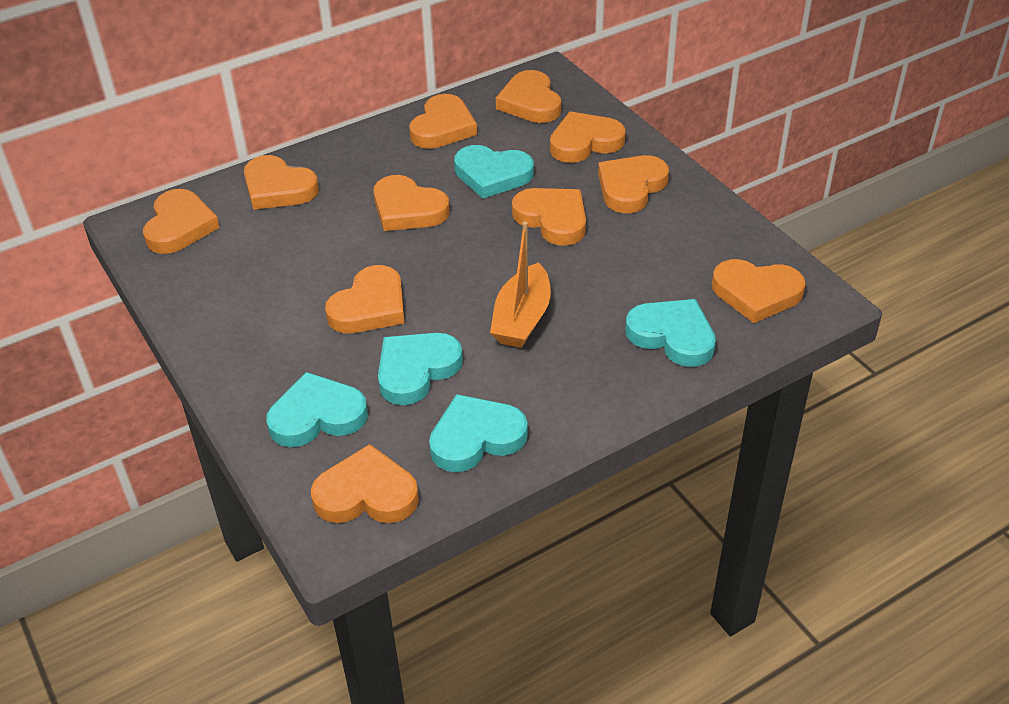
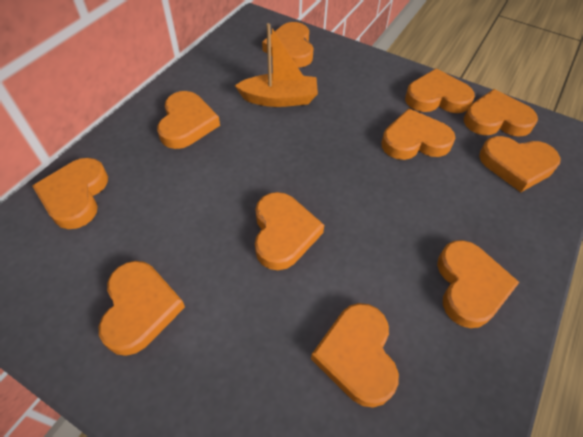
turquoise heart: 5 -> 0

